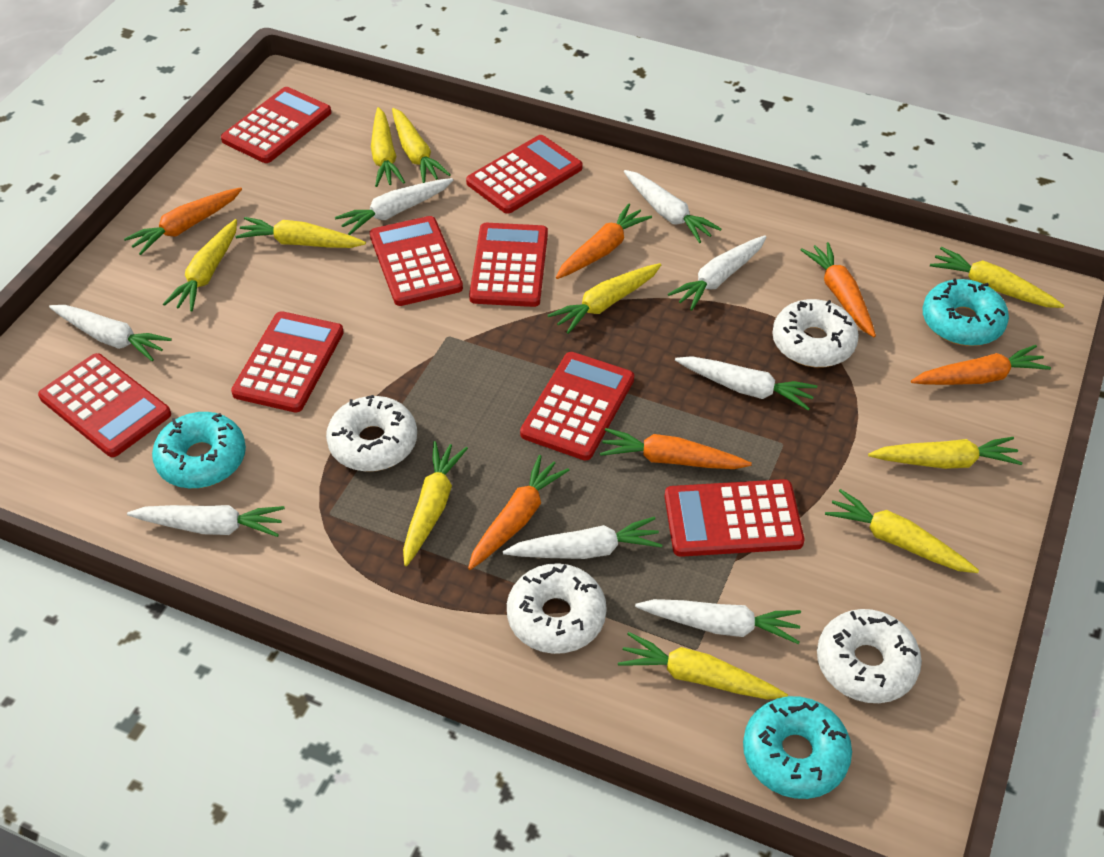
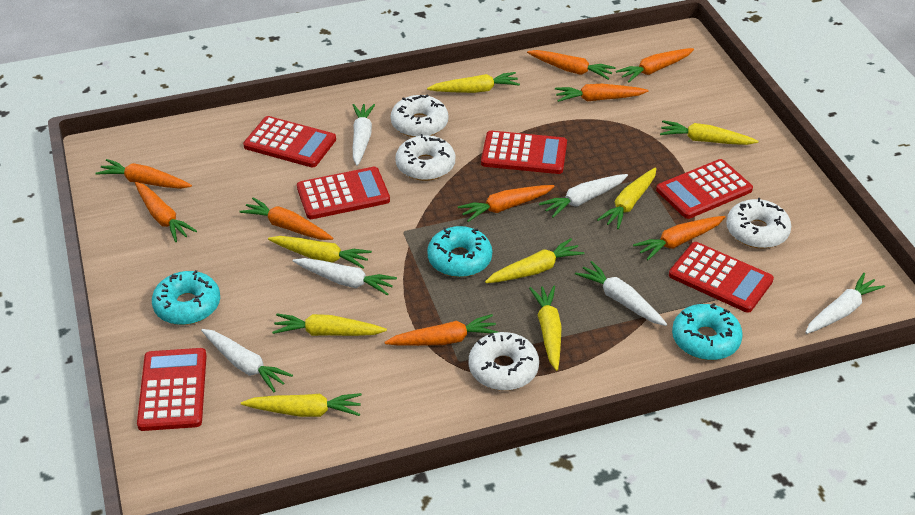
orange carrot: 6 -> 9
red calculator: 8 -> 6
white carrot: 8 -> 6
yellow carrot: 10 -> 8

